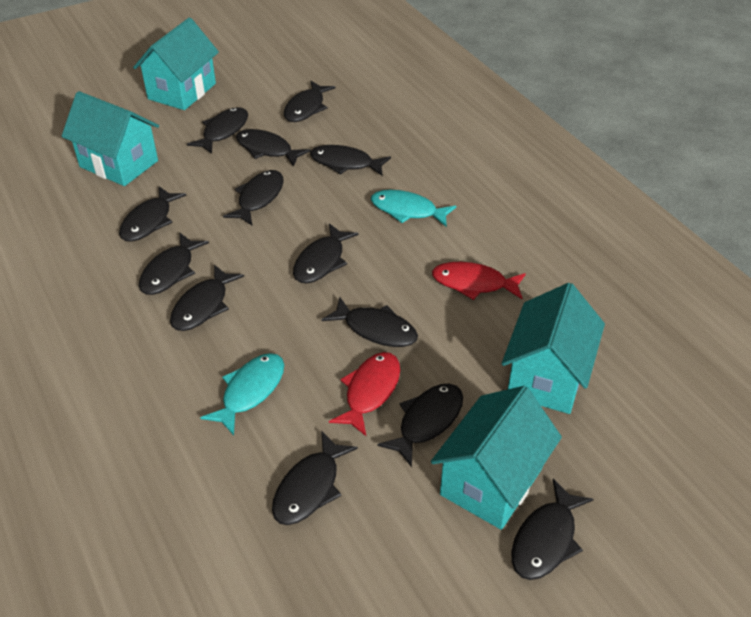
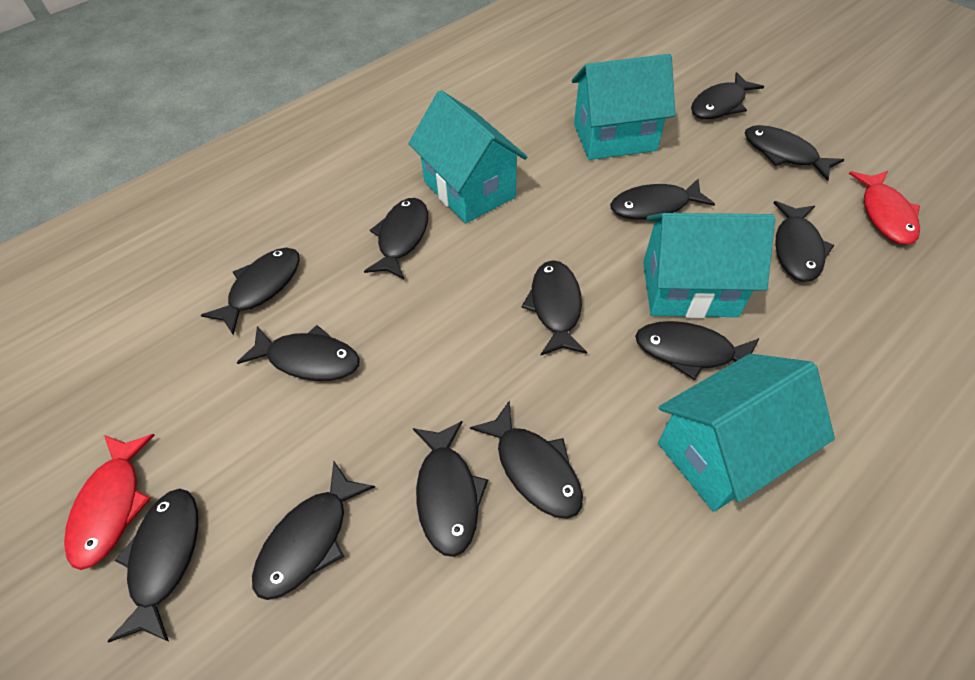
turquoise fish: 2 -> 0

